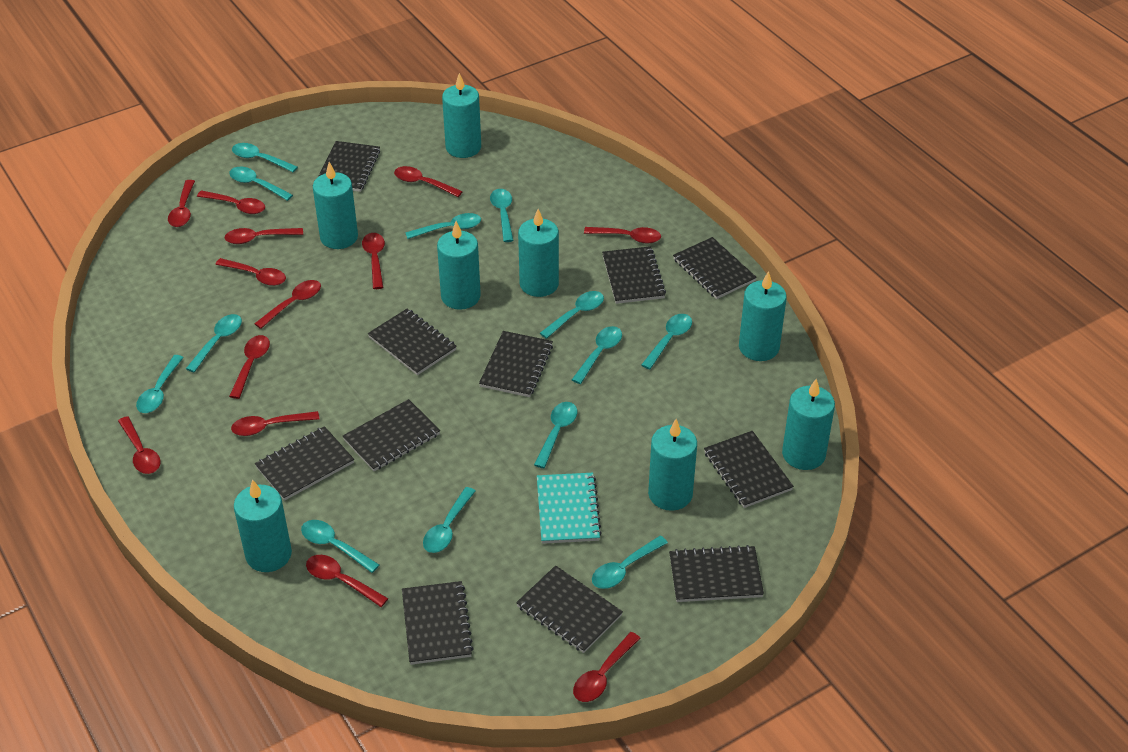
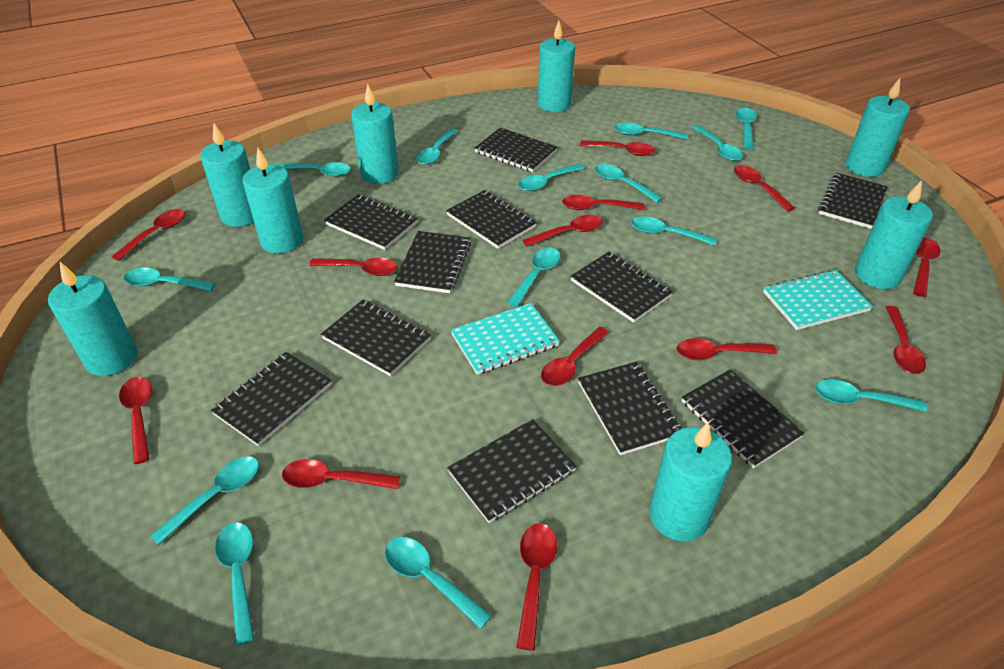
turquoise notebook: 1 -> 2
turquoise spoon: 13 -> 14

